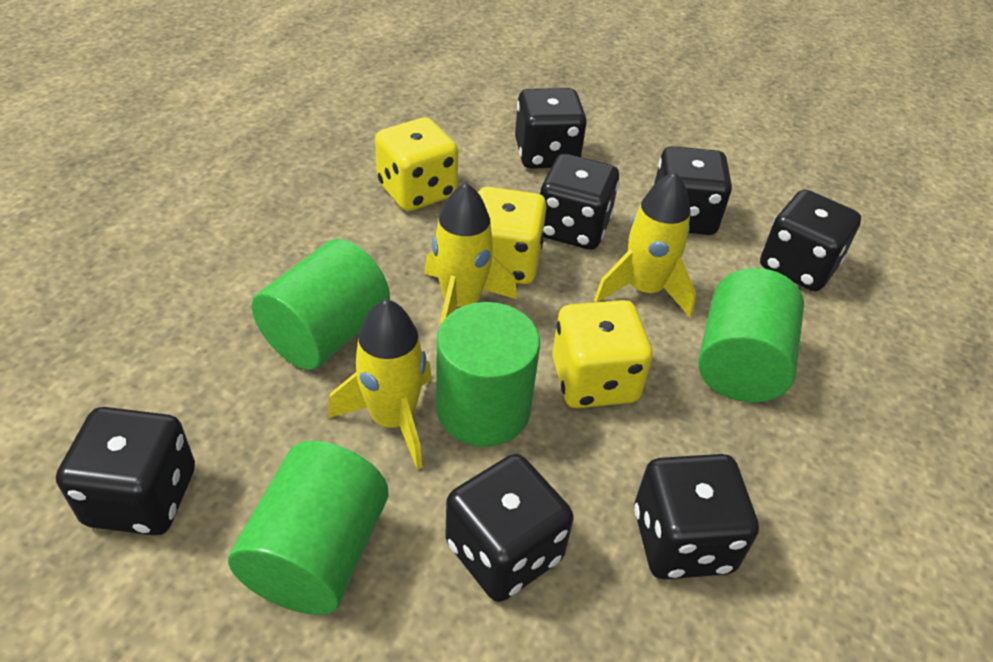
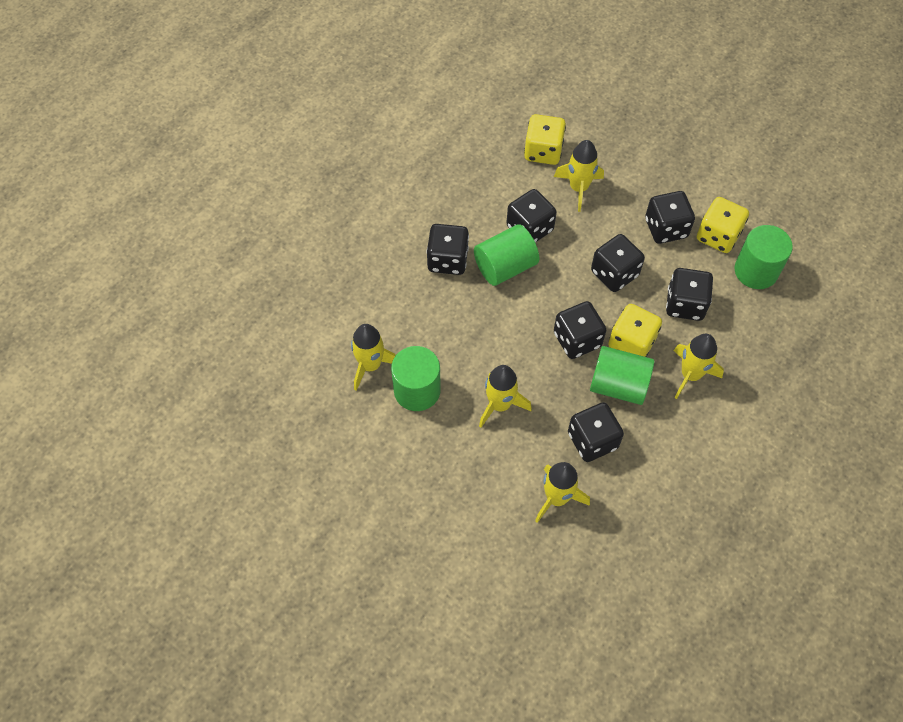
yellow rocket: 3 -> 5

